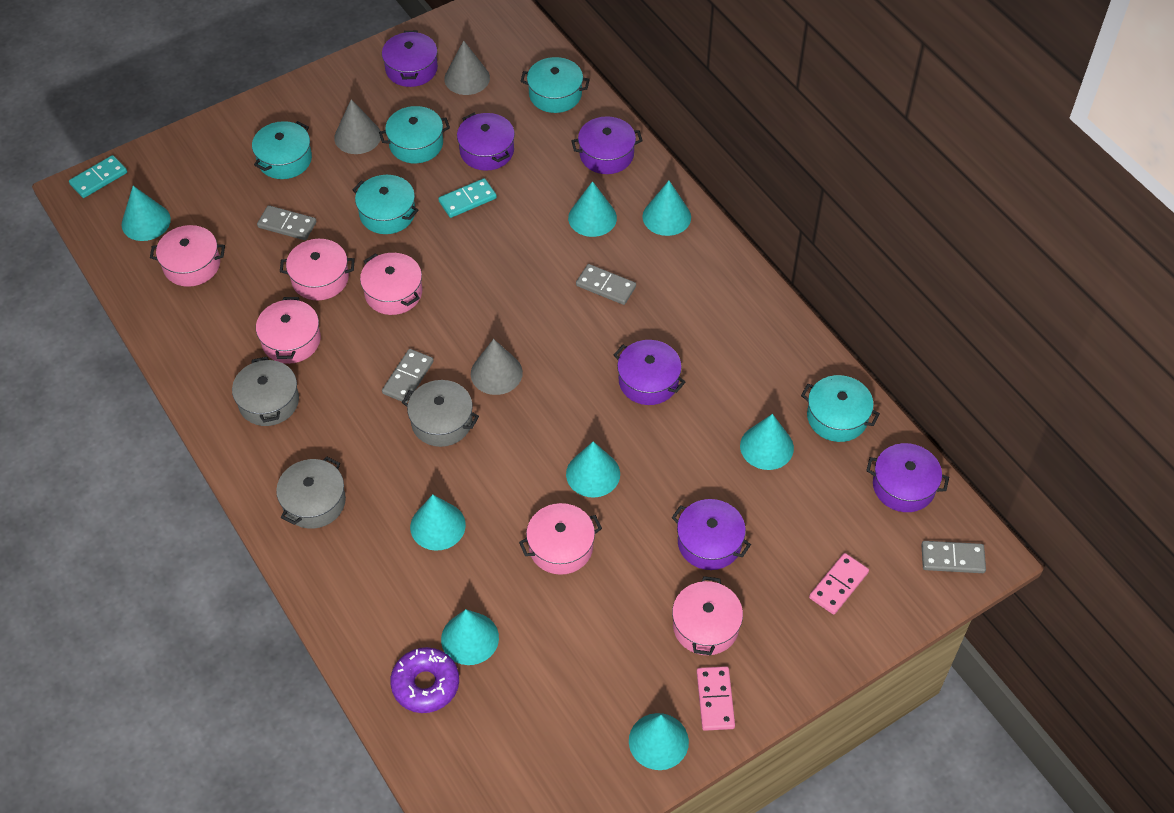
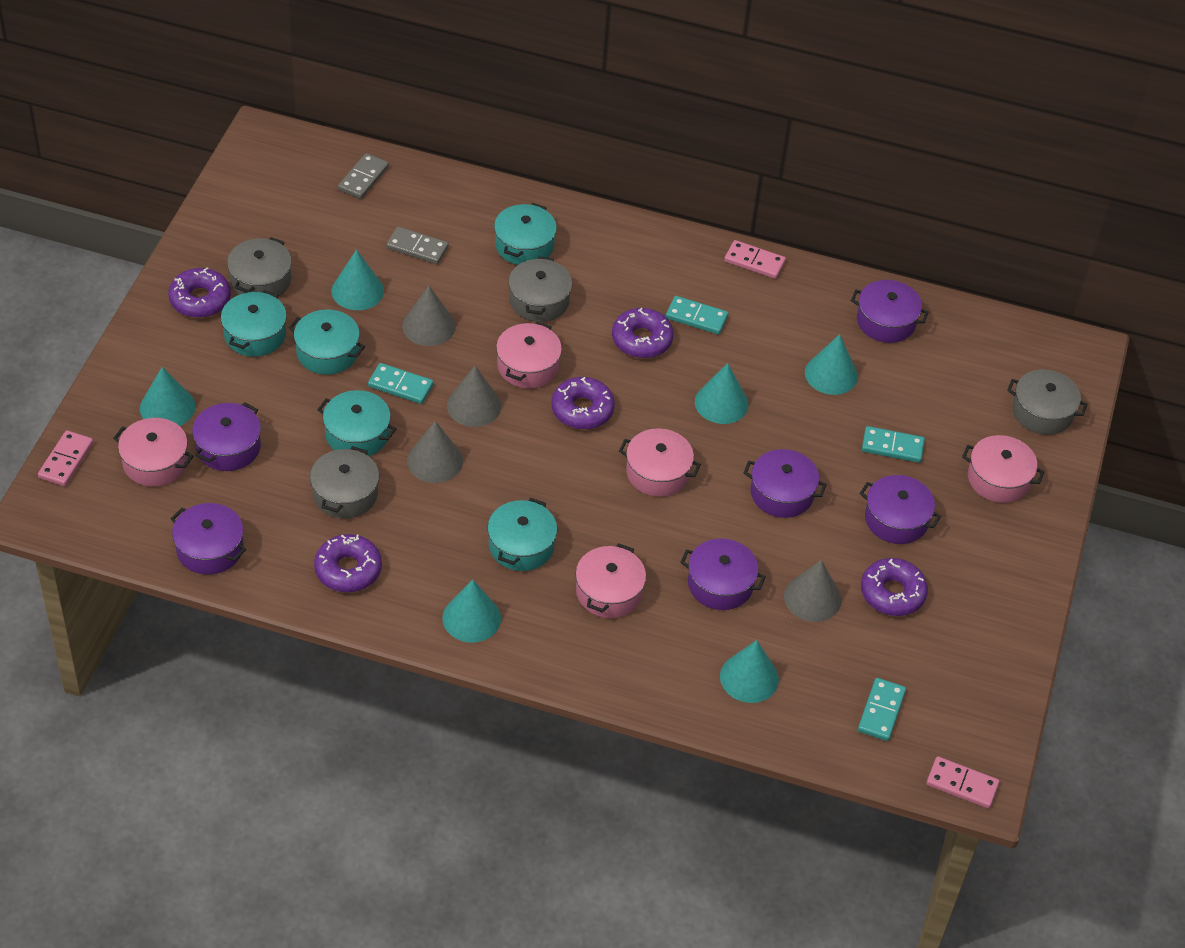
grey cone: 3 -> 4
grey domino: 4 -> 2
grey pot: 3 -> 4
pink domino: 2 -> 3
pink pot: 6 -> 5
purple donut: 1 -> 5
turquoise cone: 8 -> 6
turquoise domino: 2 -> 4

